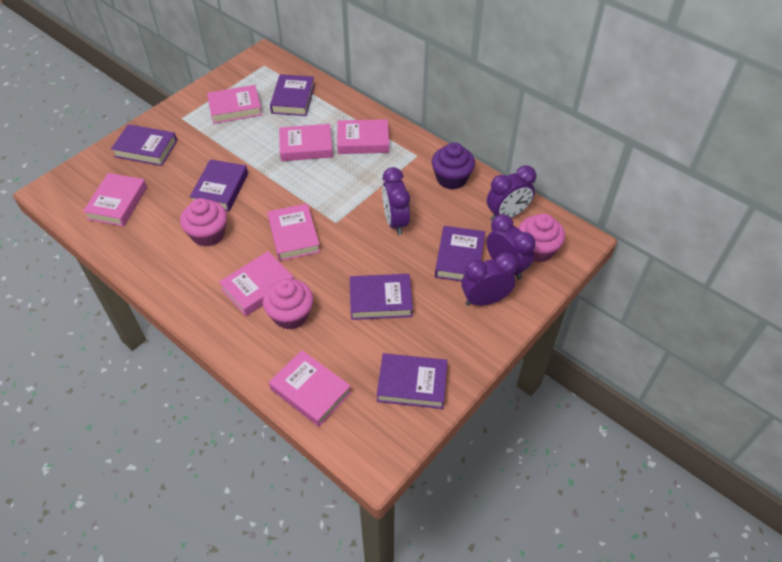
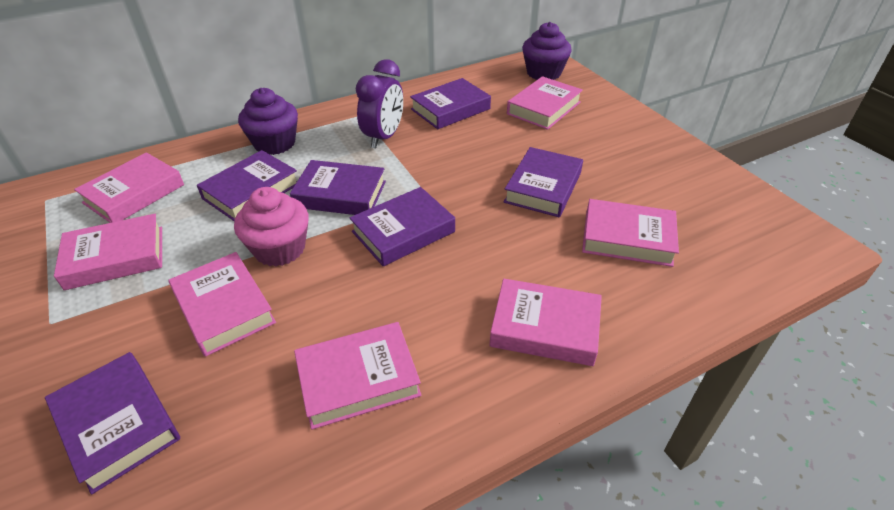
pink cupcake: 3 -> 1
purple clock: 4 -> 1
purple cupcake: 1 -> 2

